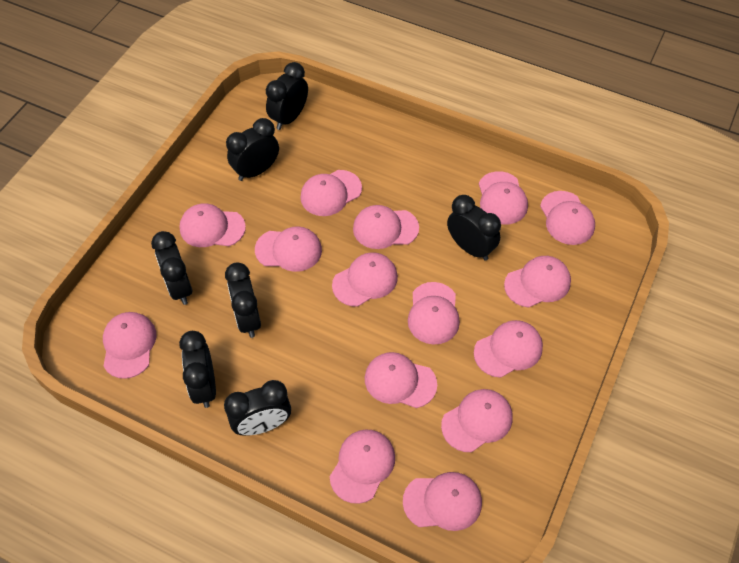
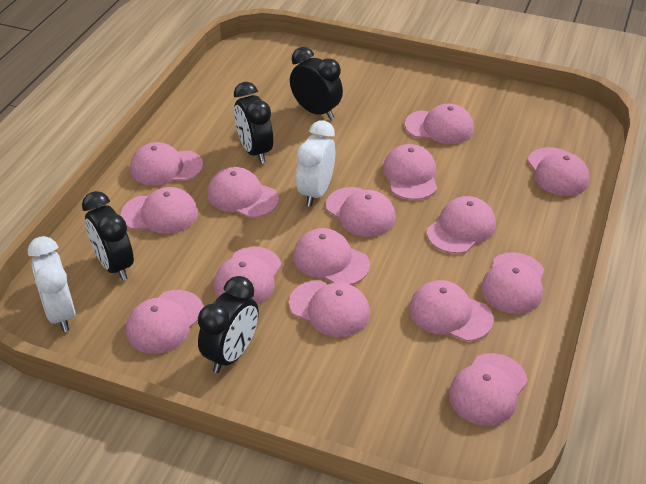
black clock: 7 -> 4
white clock: 0 -> 2

